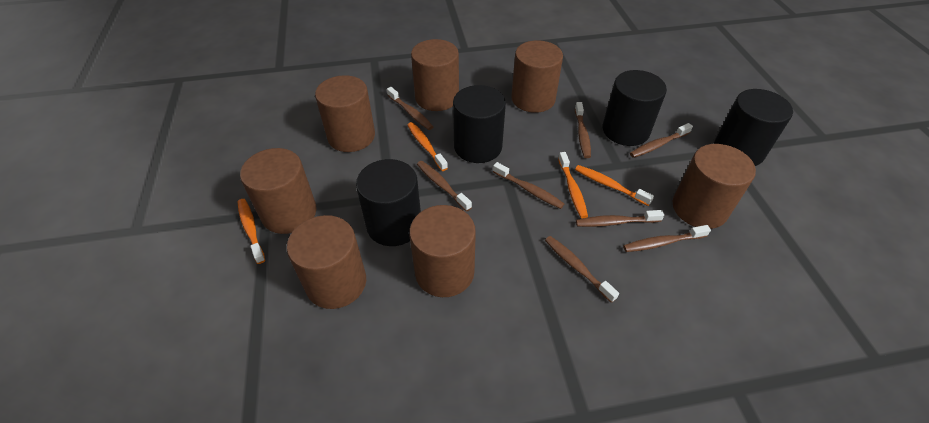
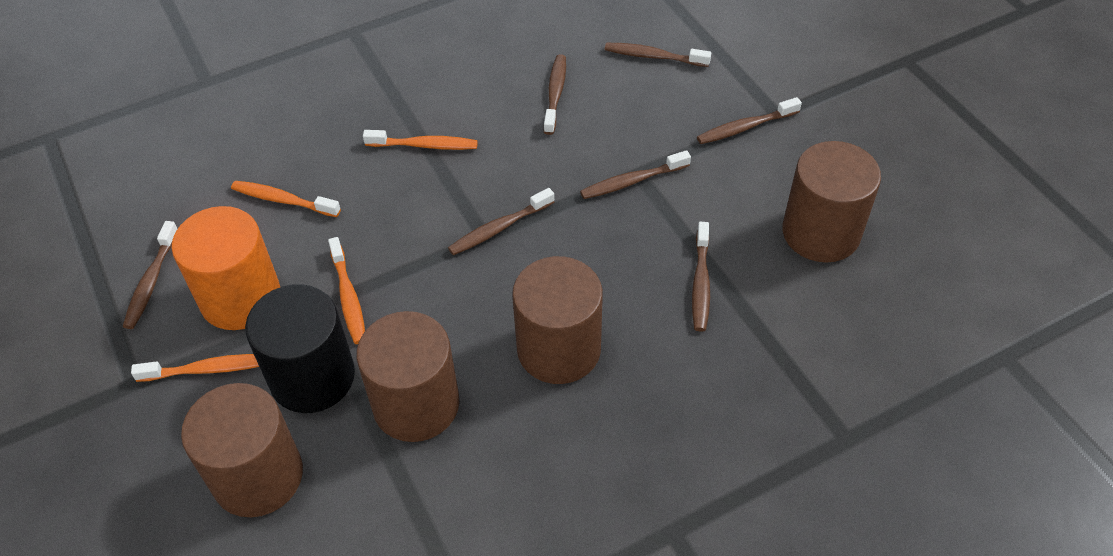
black cylinder: 4 -> 1
brown cylinder: 7 -> 4
brown toothbrush: 8 -> 7
orange cylinder: 0 -> 1

